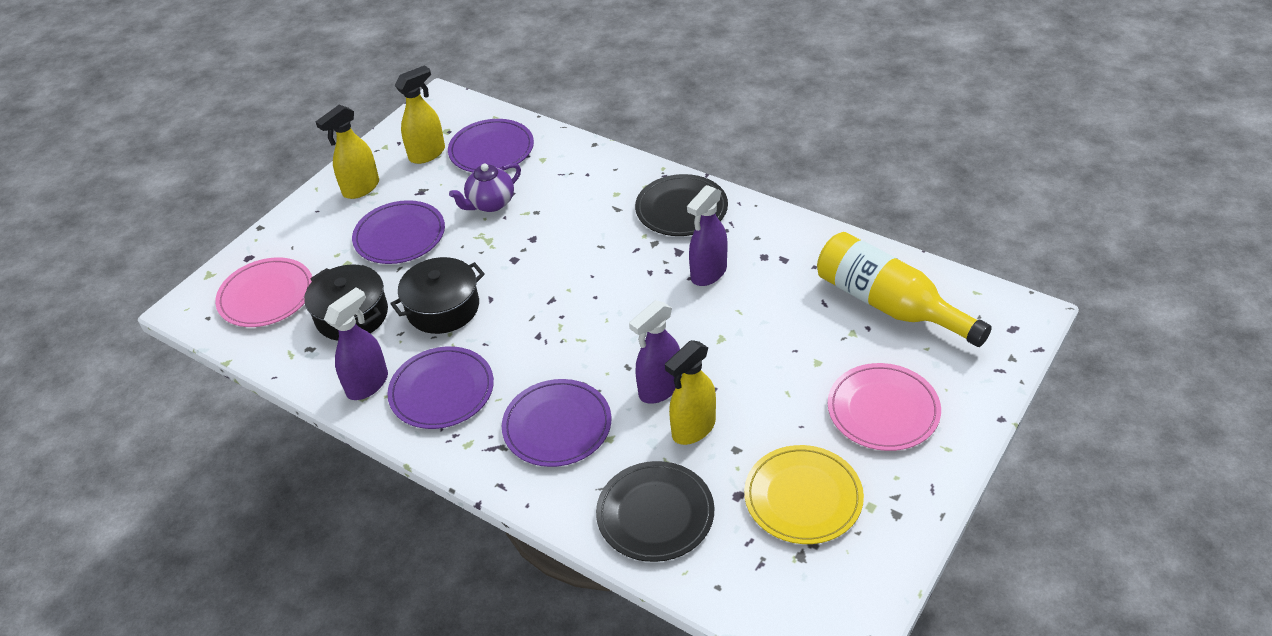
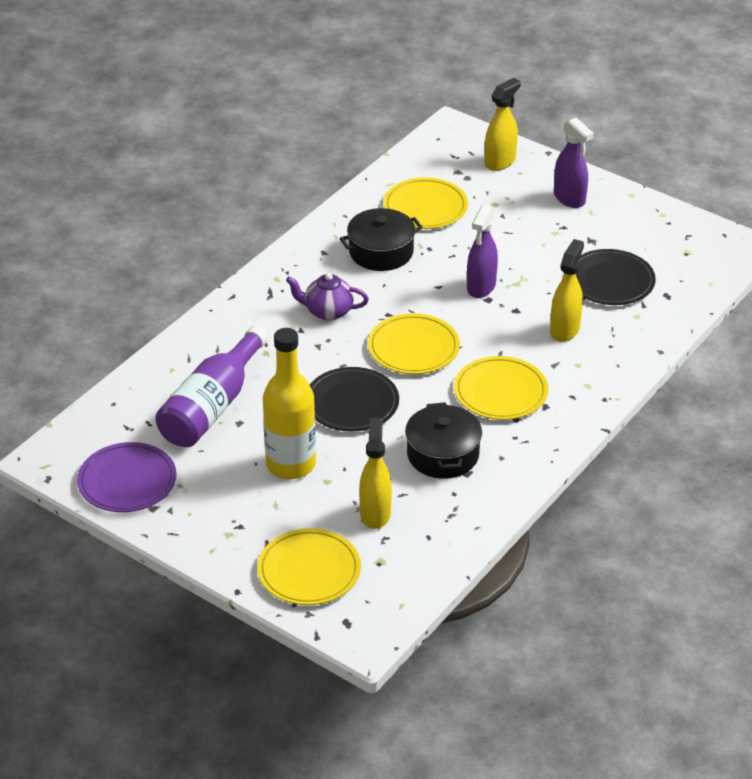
pink plate: 2 -> 0
purple bottle: 0 -> 1
purple plate: 4 -> 1
purple spray bottle: 3 -> 2
yellow plate: 1 -> 4

